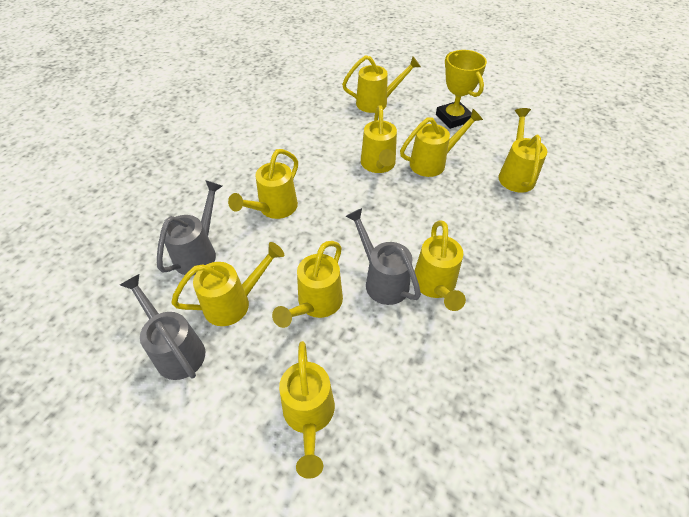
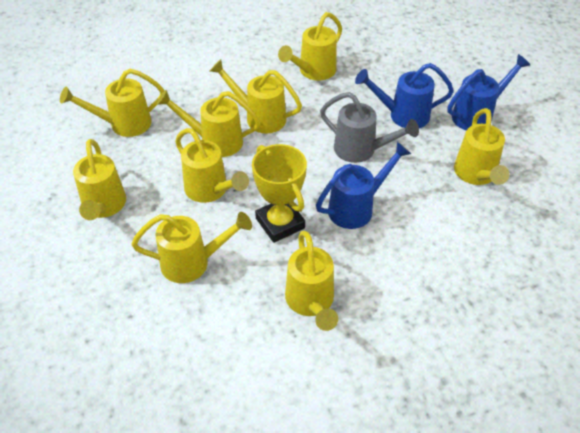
blue watering can: 0 -> 3
grey watering can: 3 -> 1

